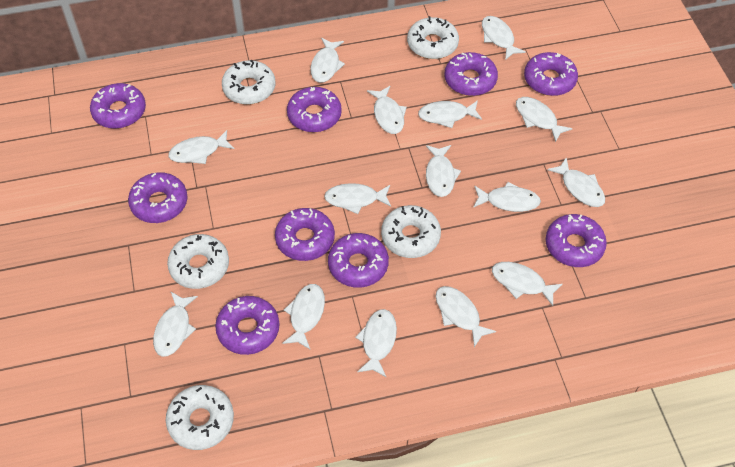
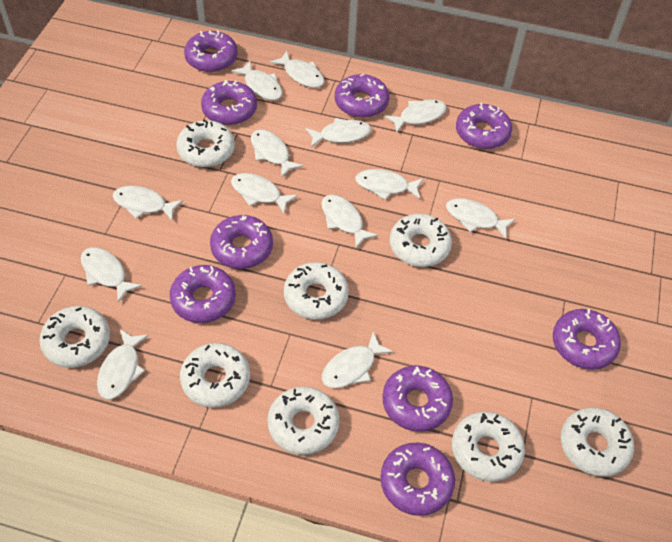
white donut: 5 -> 8
white fish: 15 -> 13

